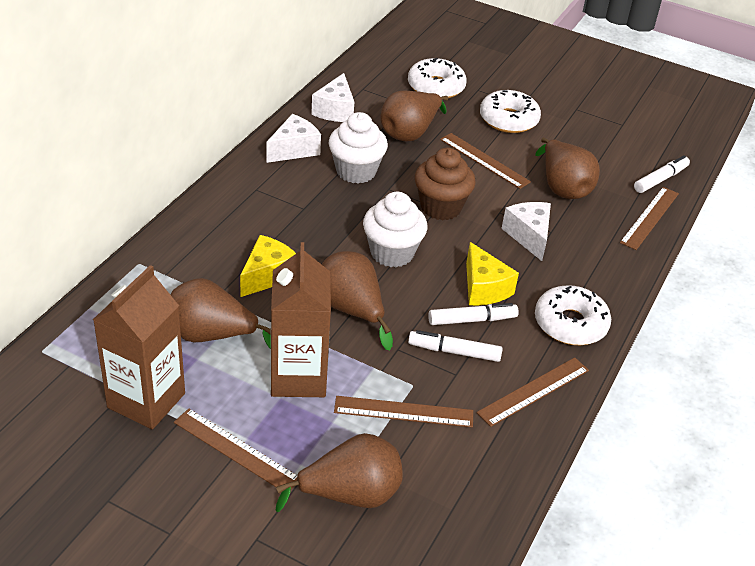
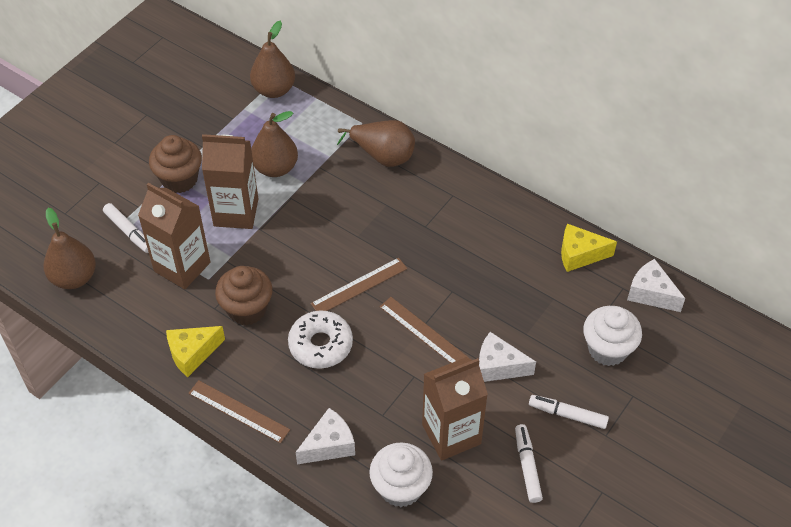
brown carton: 2 -> 3
brown cupcake: 1 -> 2
brown pear: 5 -> 4
brown ruler: 5 -> 3
white donut: 3 -> 1

